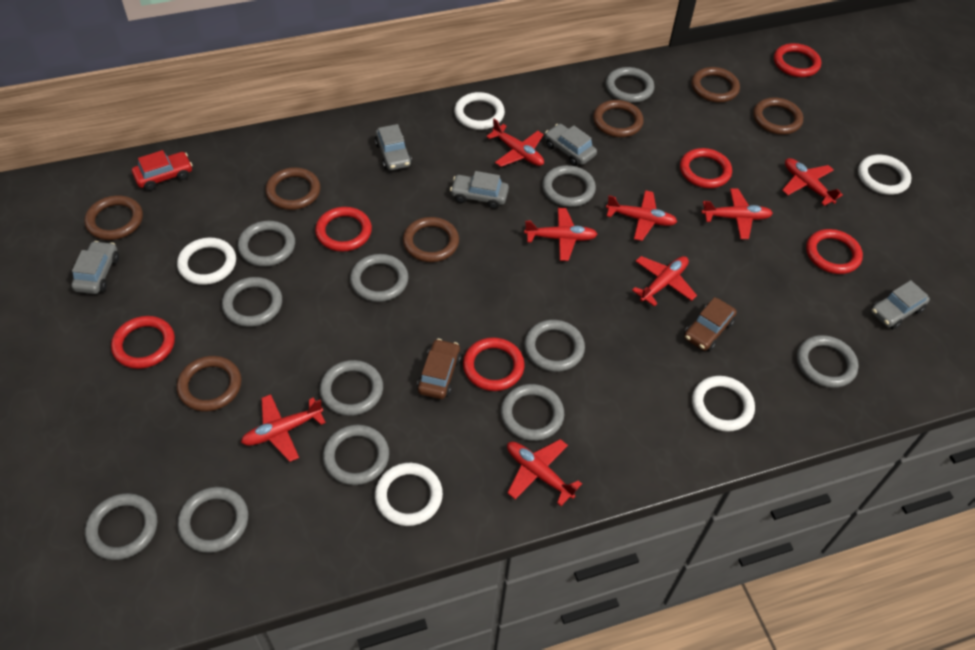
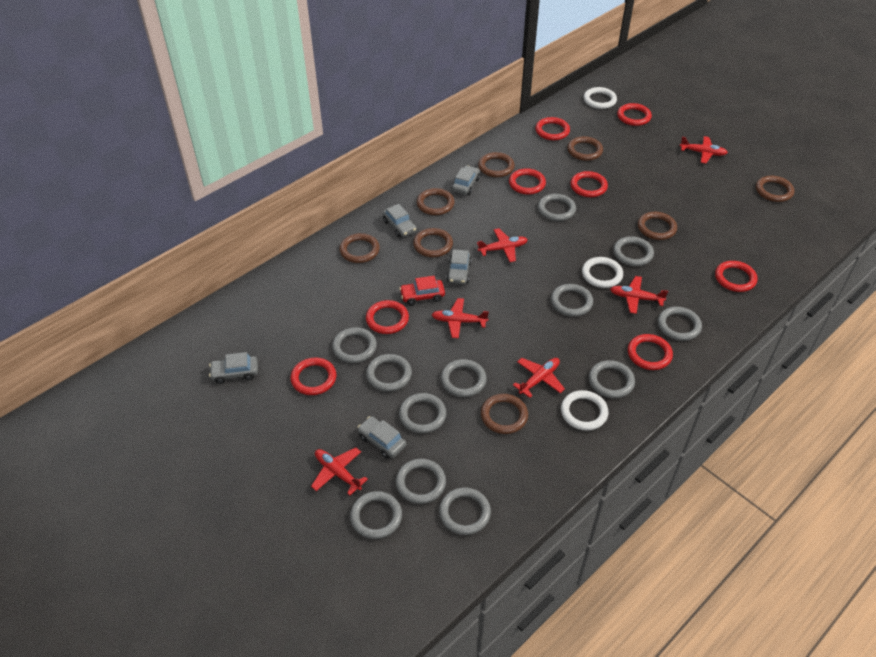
brown car: 2 -> 0
brown ring: 7 -> 8
red plane: 8 -> 6
red ring: 6 -> 8
white ring: 5 -> 3

